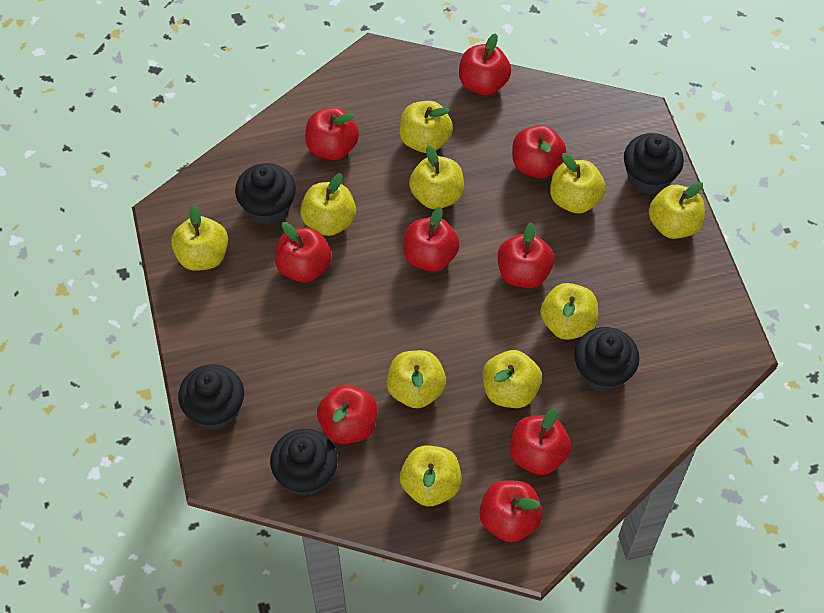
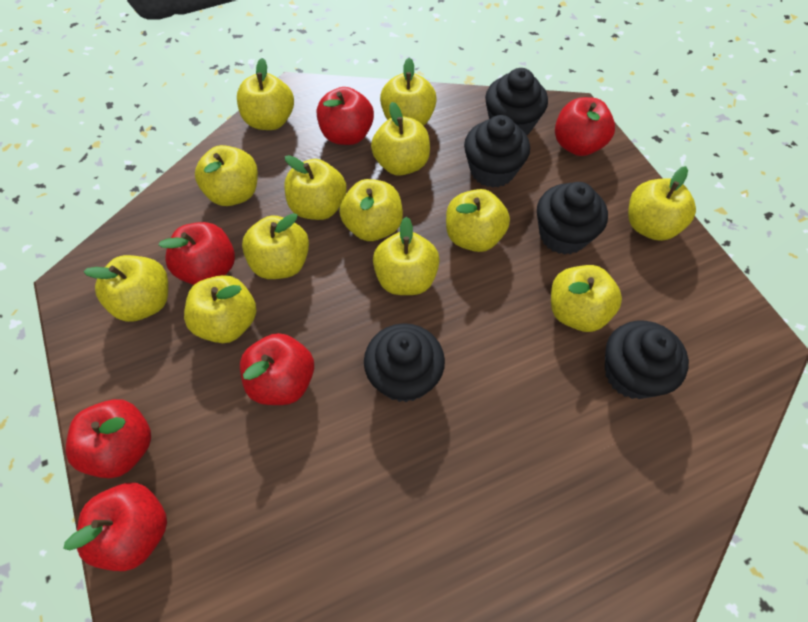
red apple: 9 -> 6
yellow apple: 10 -> 13

